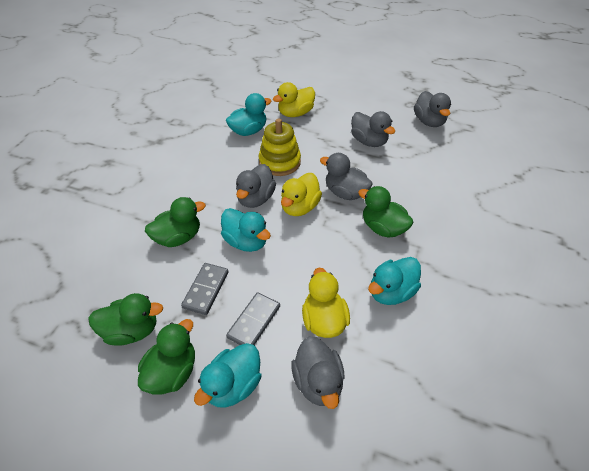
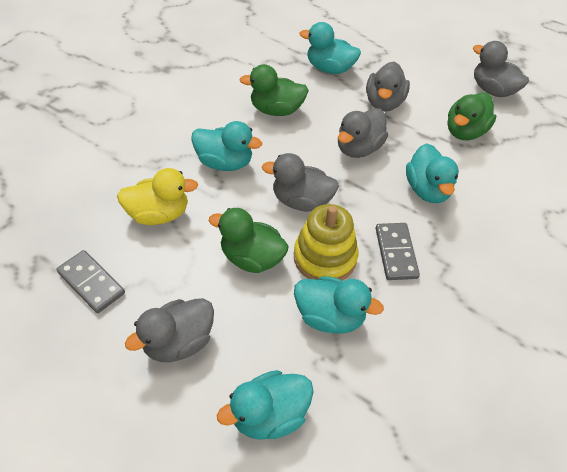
green duck: 4 -> 3
turquoise duck: 4 -> 5
yellow duck: 3 -> 1

